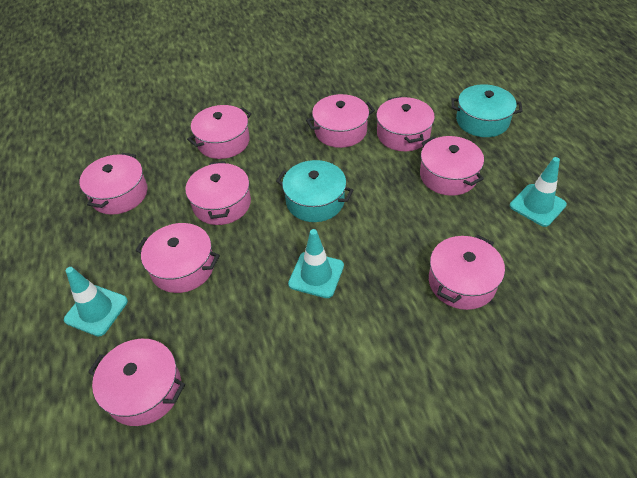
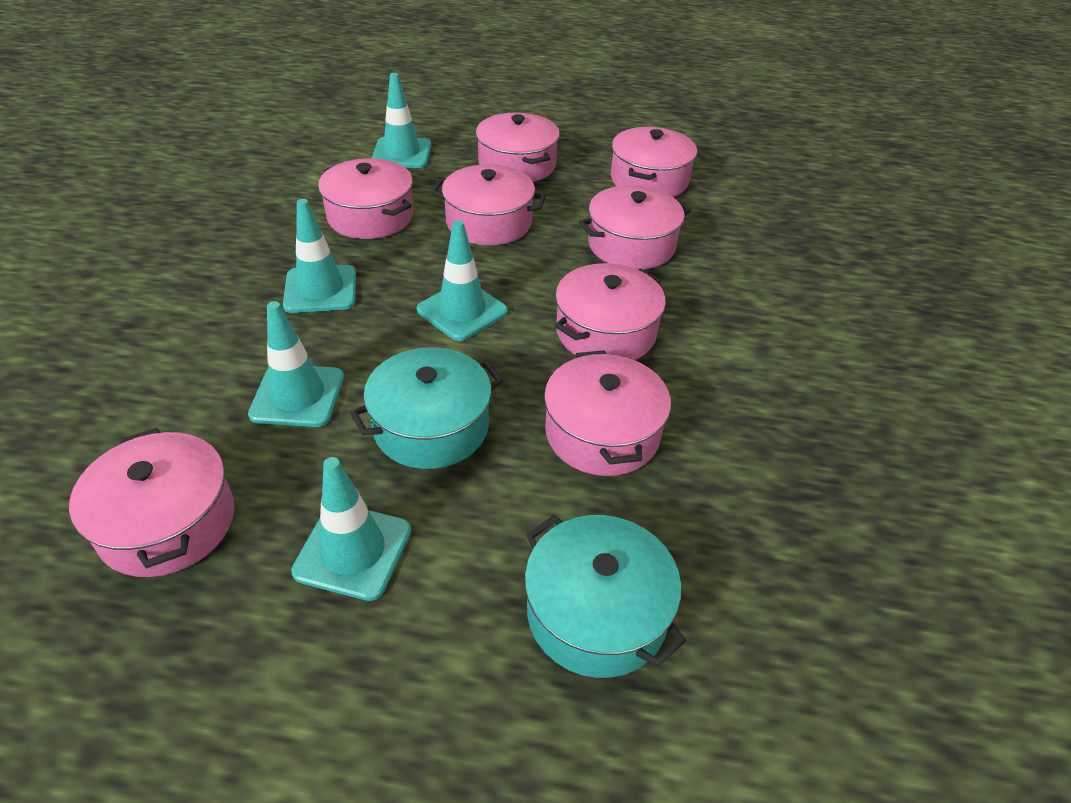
pink pot: 9 -> 8
turquoise traffic cone: 3 -> 5

